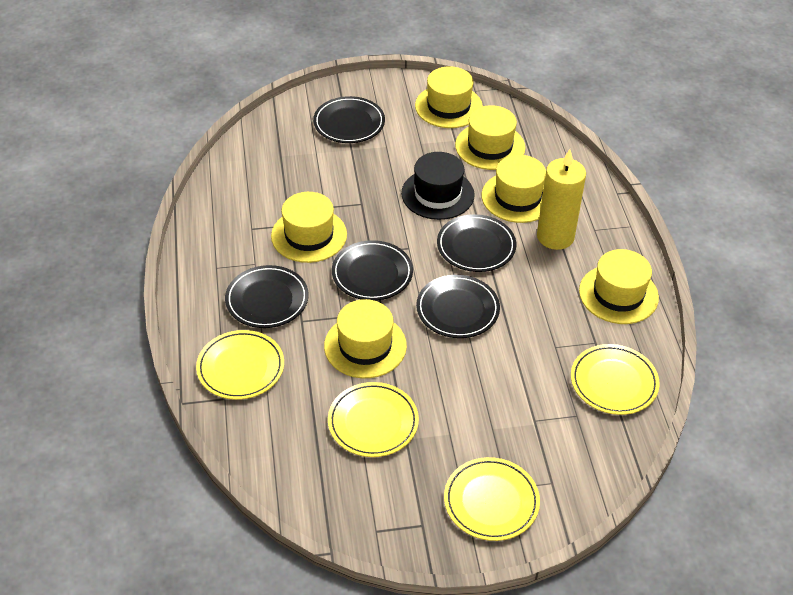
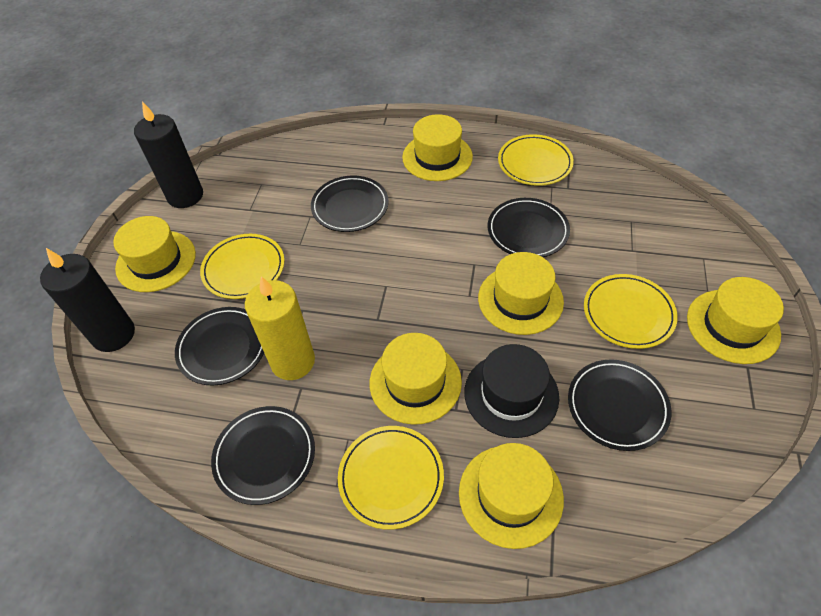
black candle: 0 -> 2

